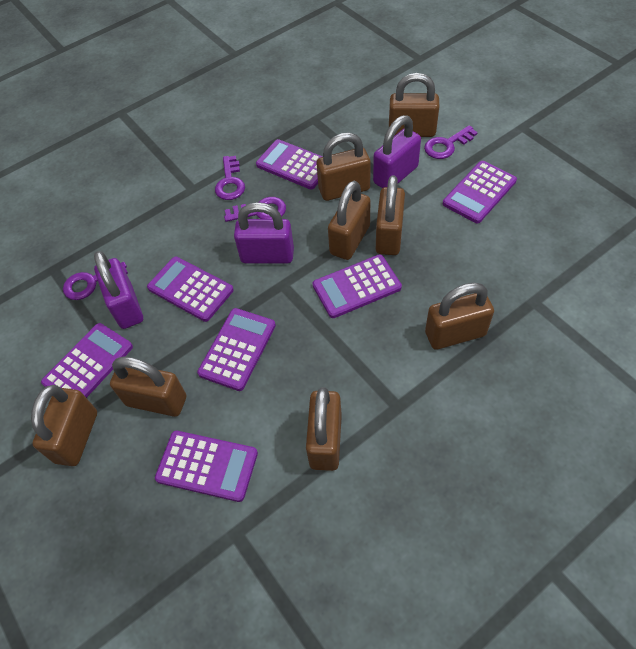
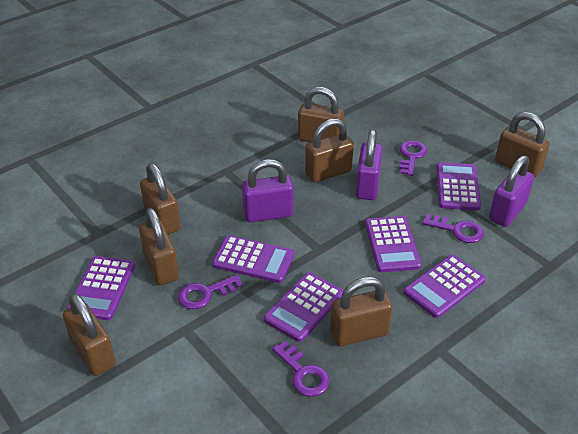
brown padlock: 8 -> 7
purple calculator: 7 -> 6

